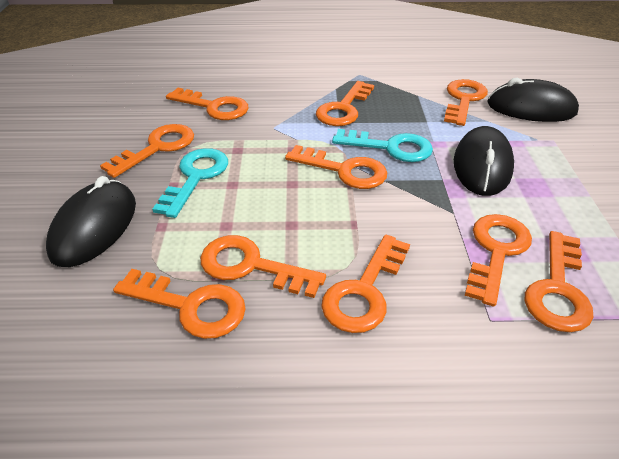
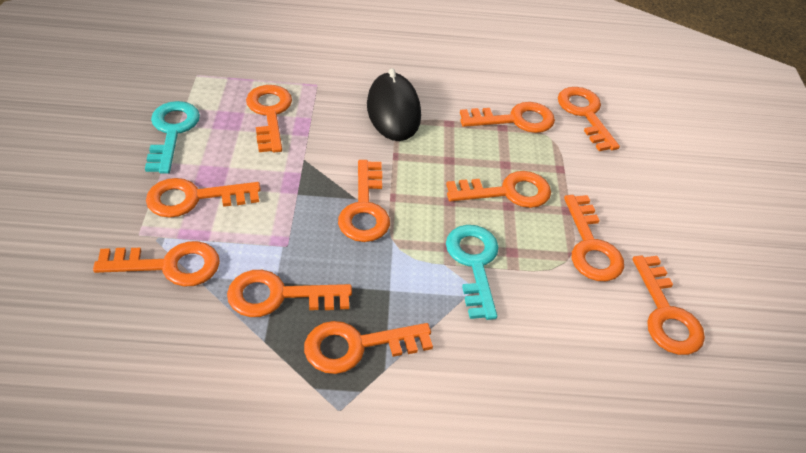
black mouse: 3 -> 1
orange key: 10 -> 11

